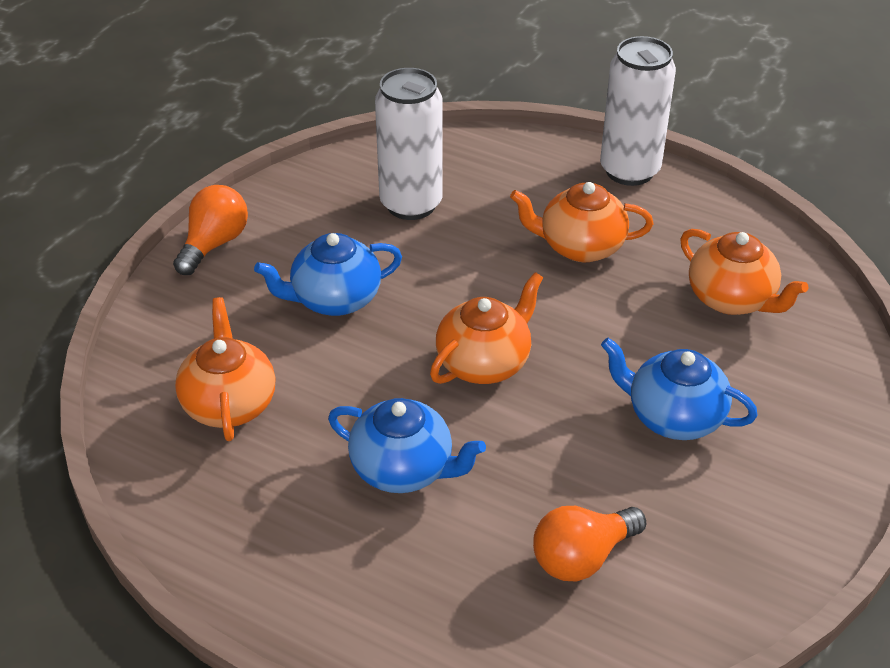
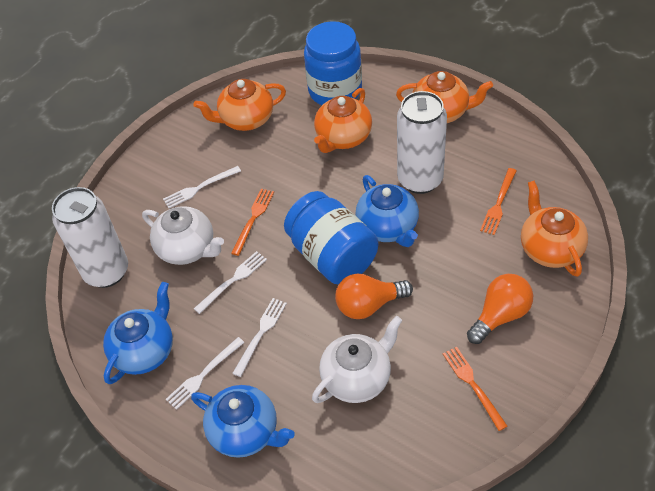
blue jar: 0 -> 2
orange fork: 0 -> 3
white fork: 0 -> 4
white teapot: 0 -> 2

